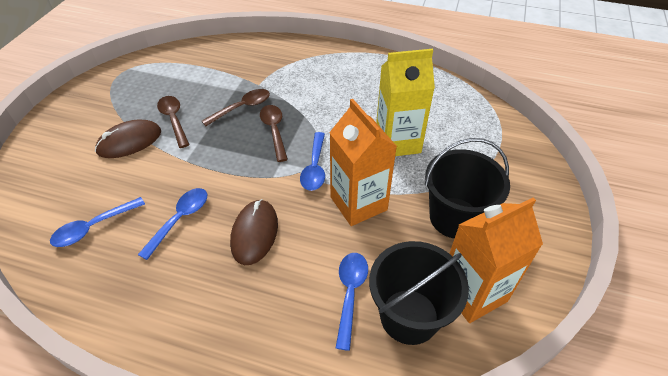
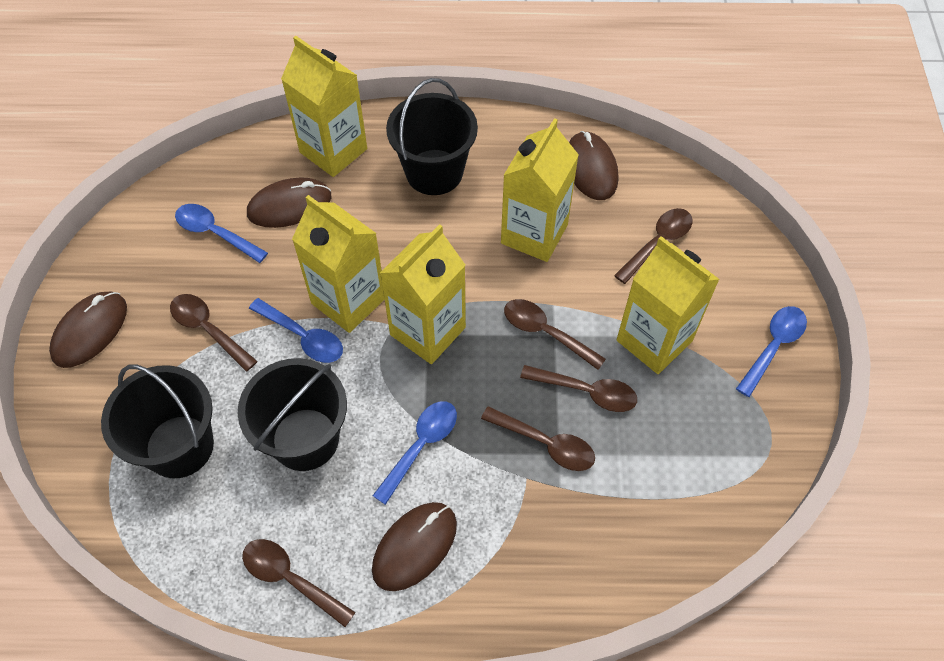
black bucket: 2 -> 3
brown mouse: 2 -> 4
brown spoon: 3 -> 6
orange carton: 2 -> 0
yellow carton: 1 -> 5

